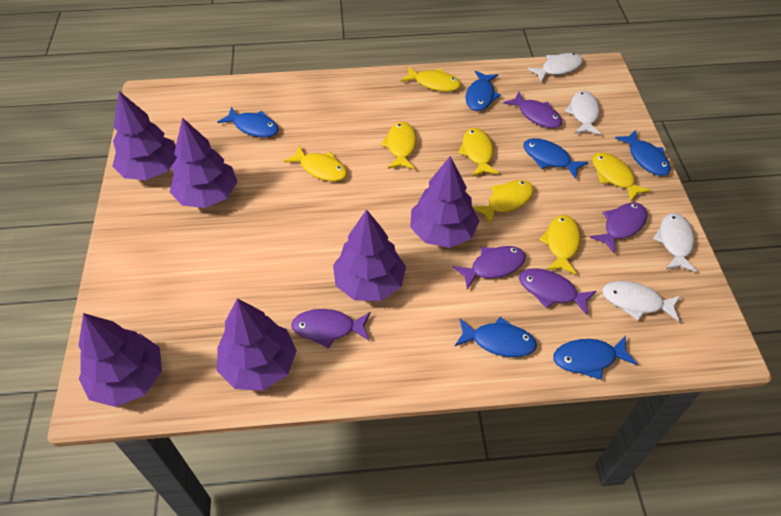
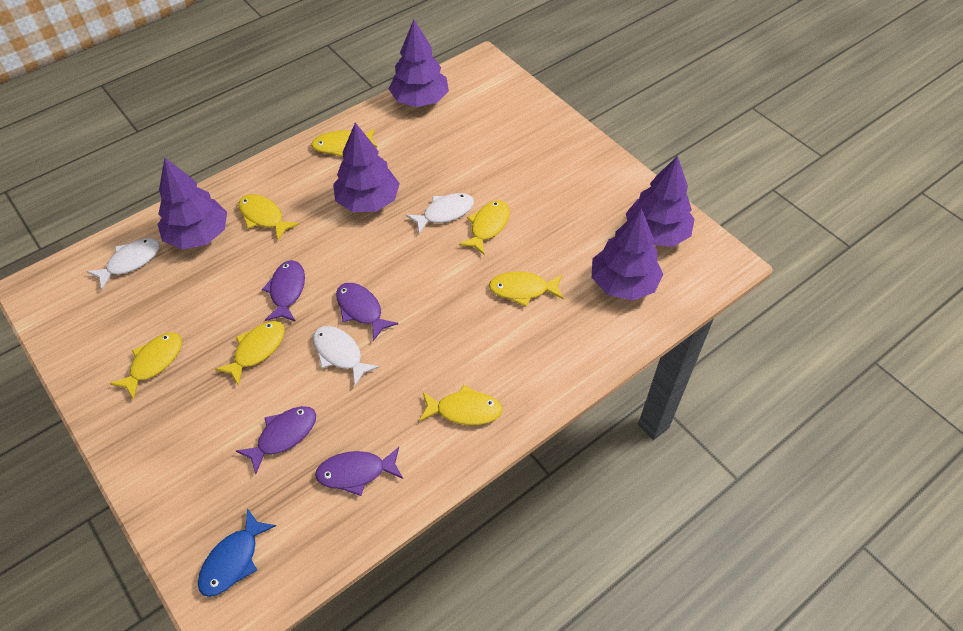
blue fish: 6 -> 1
purple fish: 5 -> 4
purple tree: 6 -> 5
white fish: 4 -> 3

